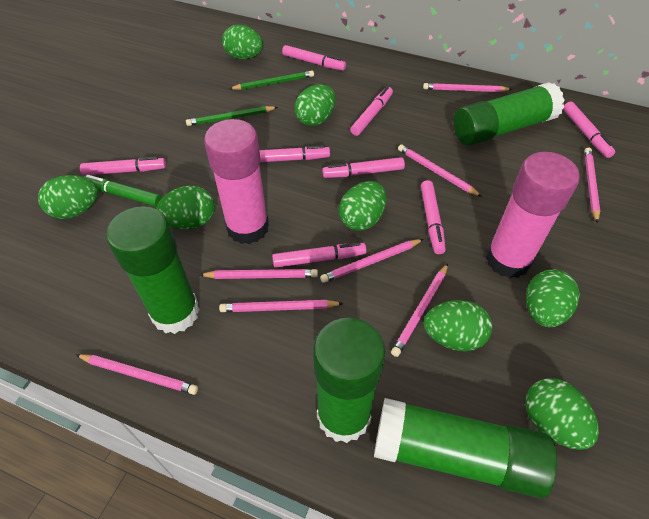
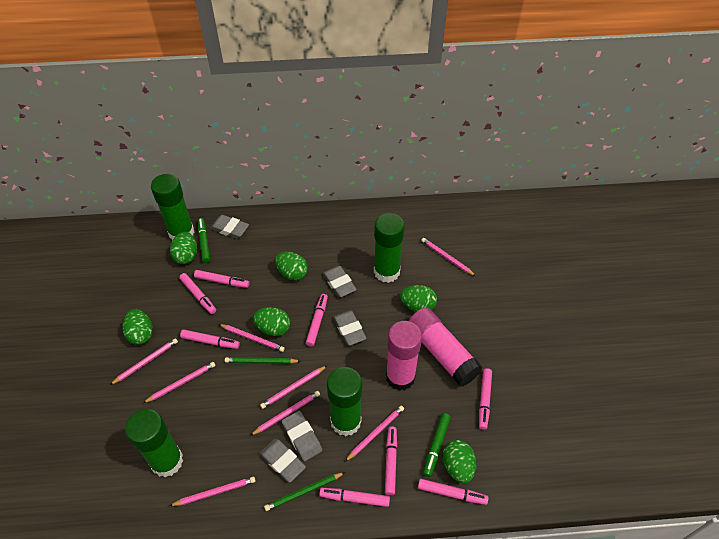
green egg: 8 -> 6
green marker: 1 -> 2
grey eraser: 0 -> 5

